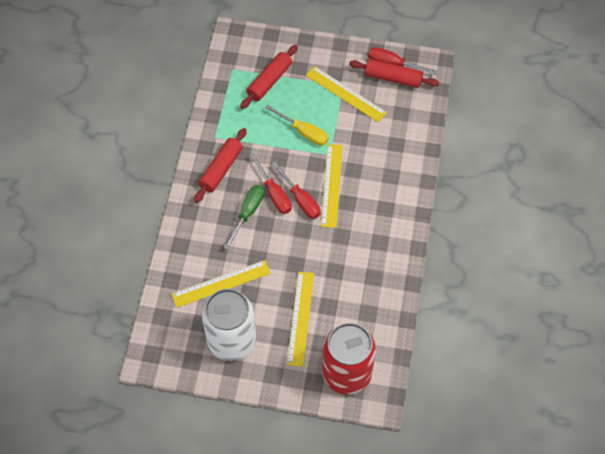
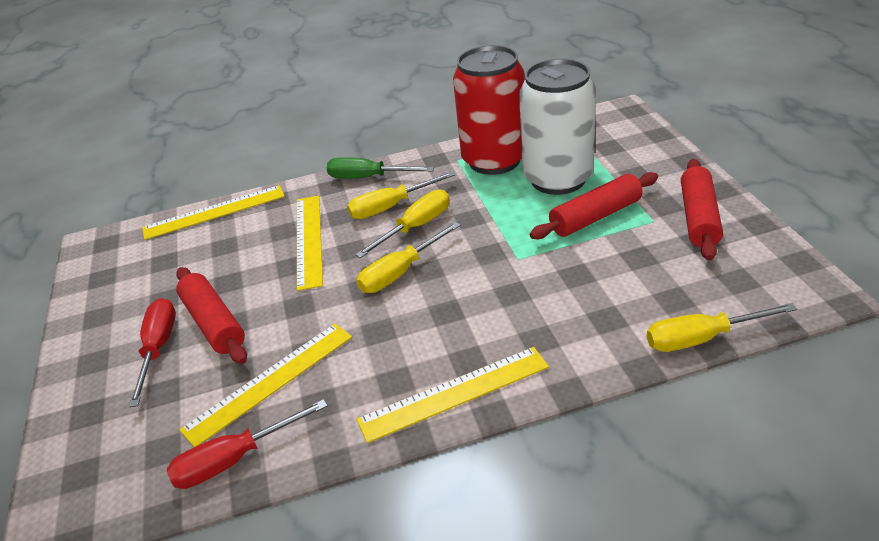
red screwdriver: 3 -> 2
yellow screwdriver: 1 -> 4

